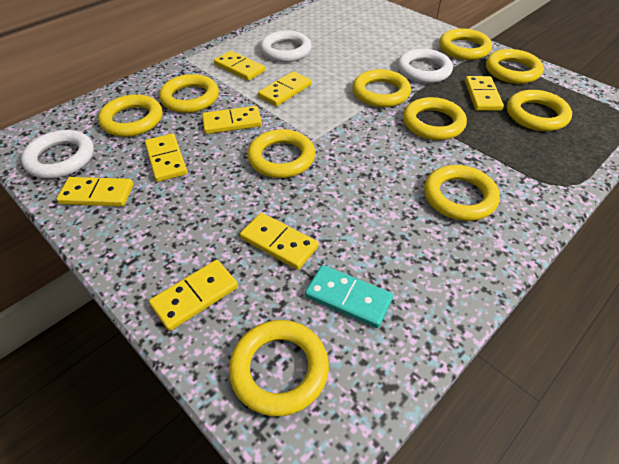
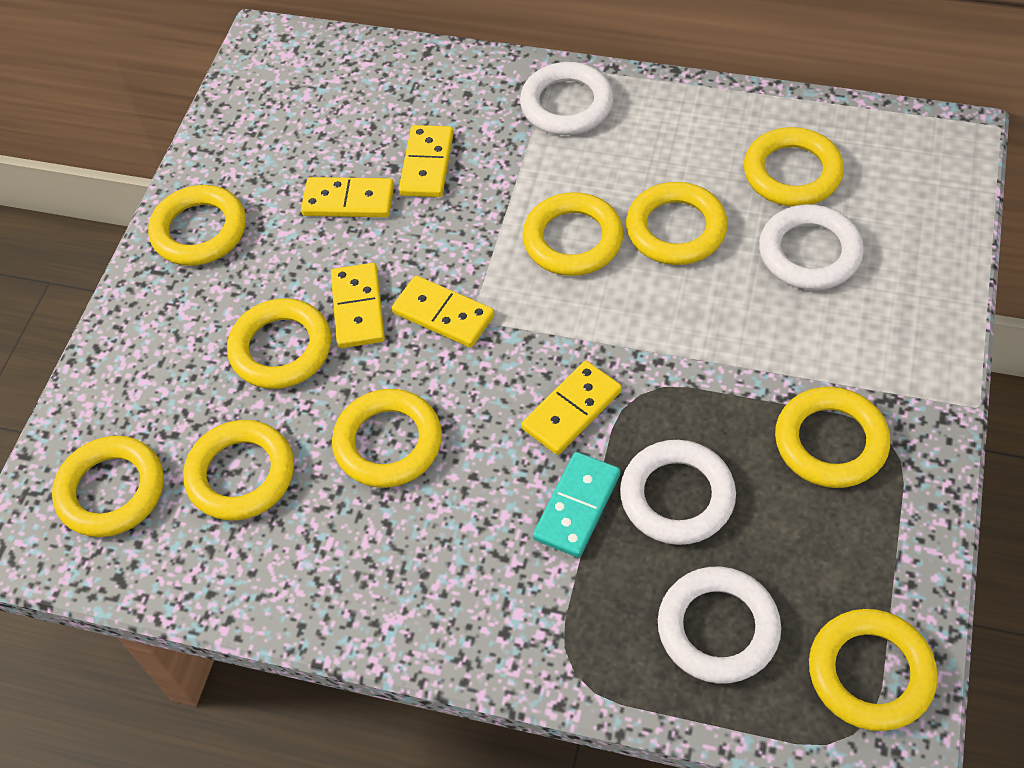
white ring: 3 -> 4
yellow domino: 8 -> 5

